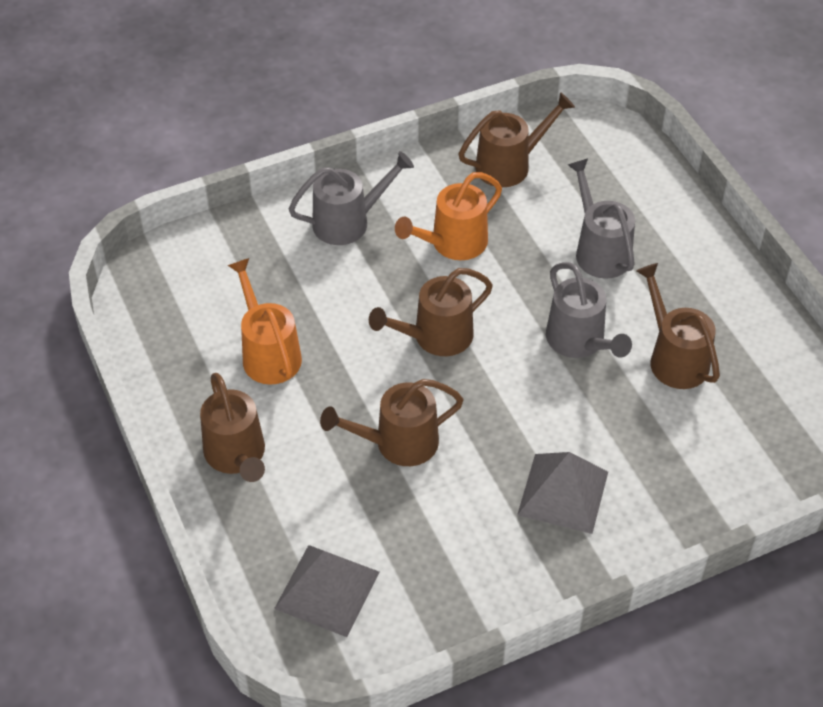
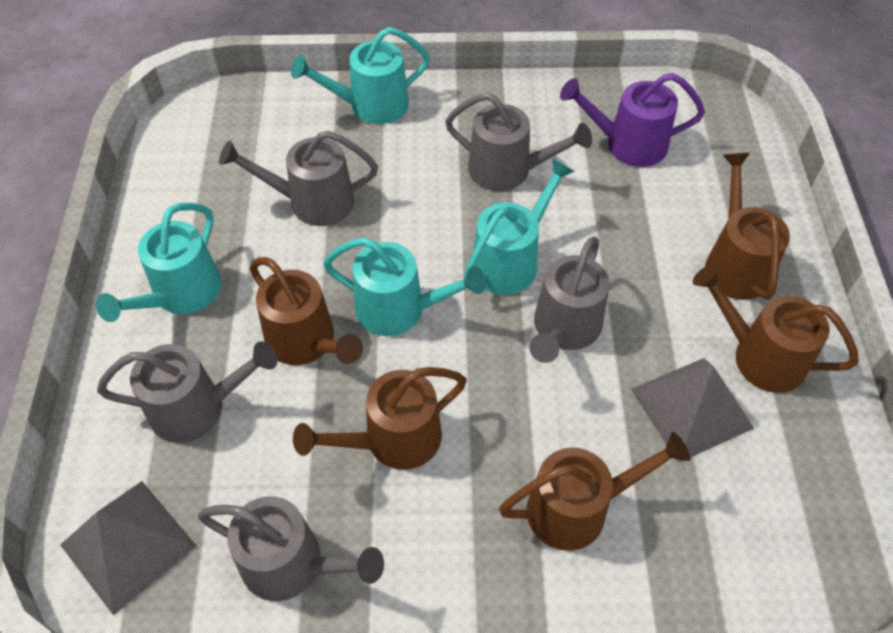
grey watering can: 3 -> 5
orange watering can: 2 -> 0
purple watering can: 0 -> 1
turquoise watering can: 0 -> 4

